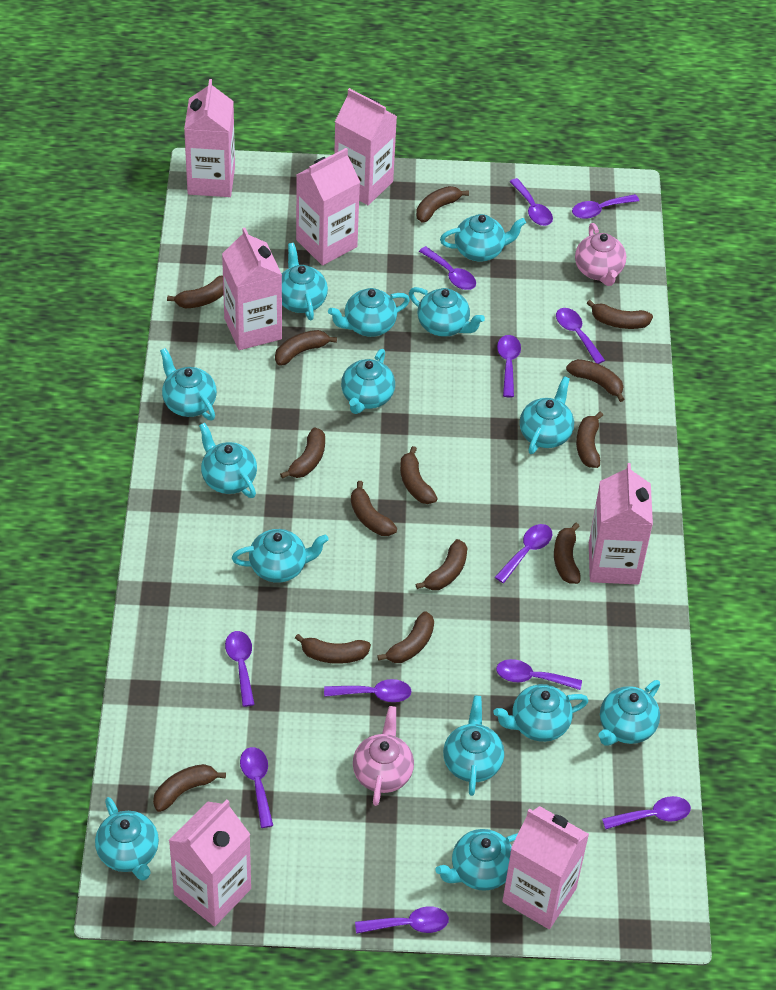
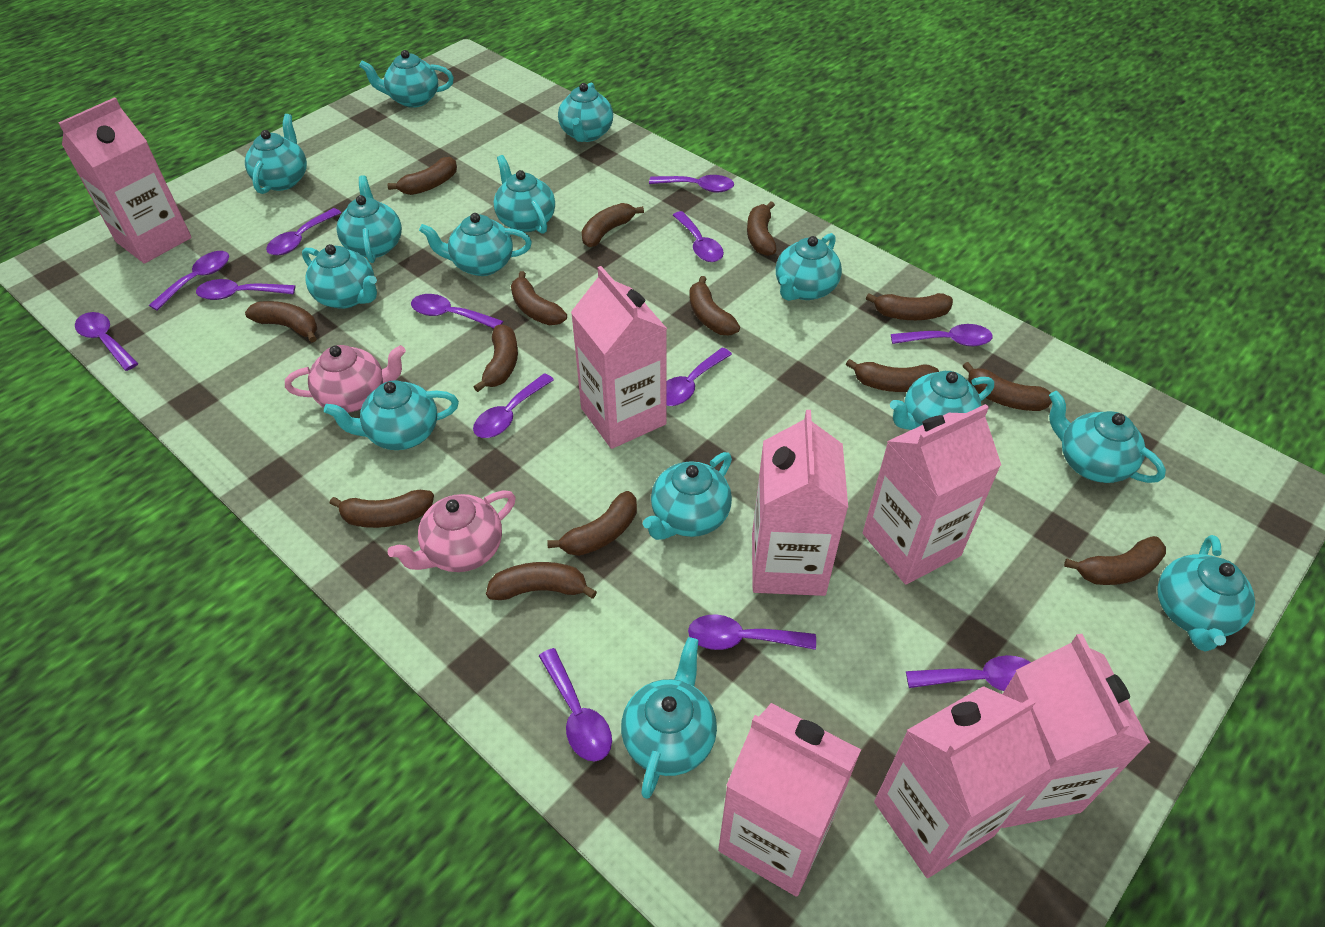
purple spoon: 12 -> 13

